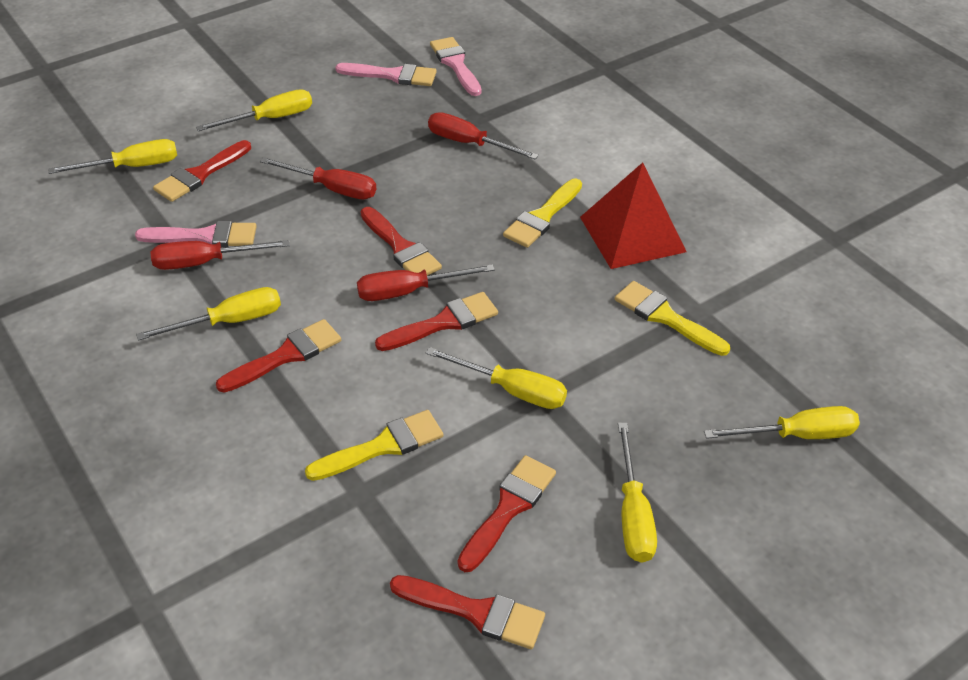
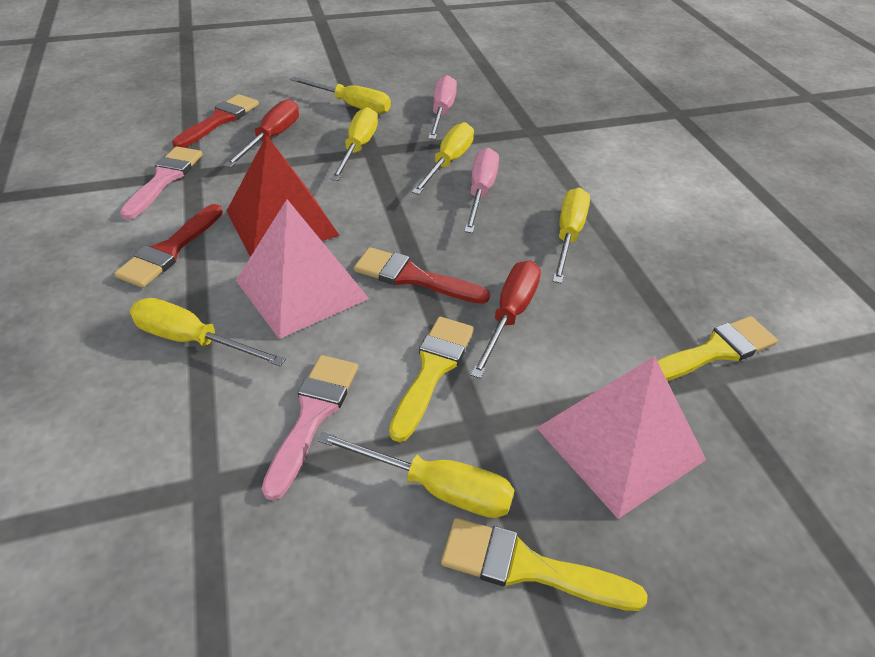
pink brush: 3 -> 2
pink pyramid: 0 -> 2
pink screwdriver: 0 -> 2
red brush: 6 -> 3
red screwdriver: 4 -> 2

